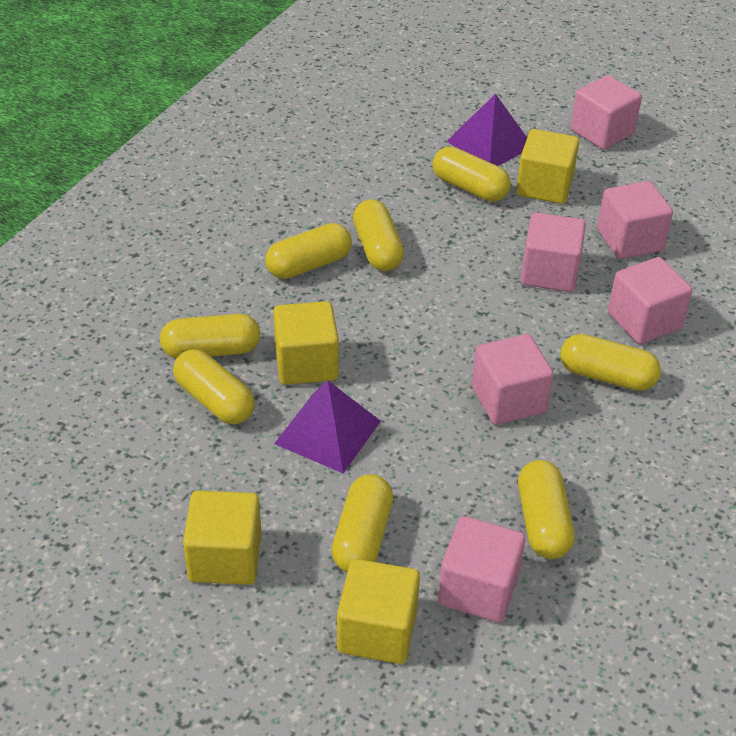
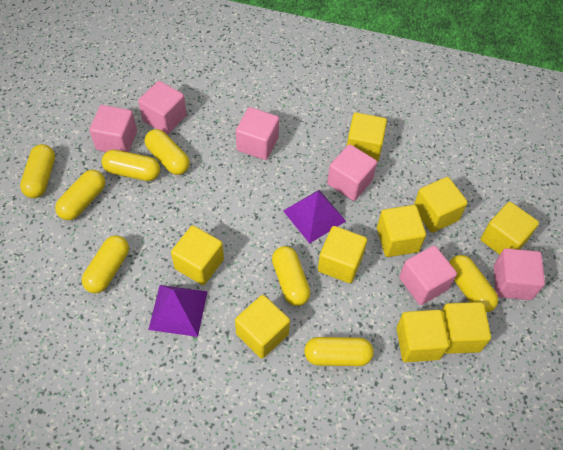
yellow cube: 4 -> 9

